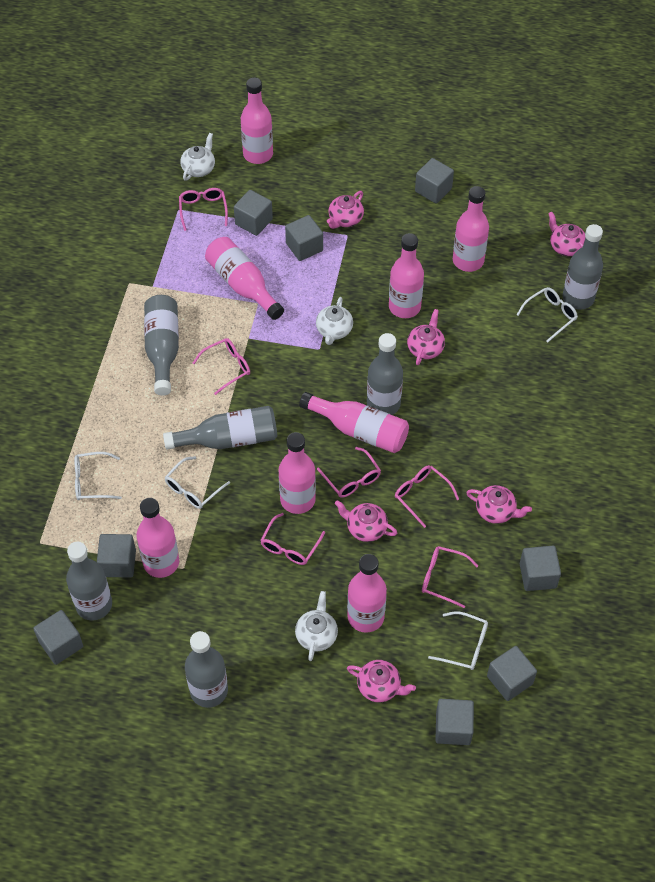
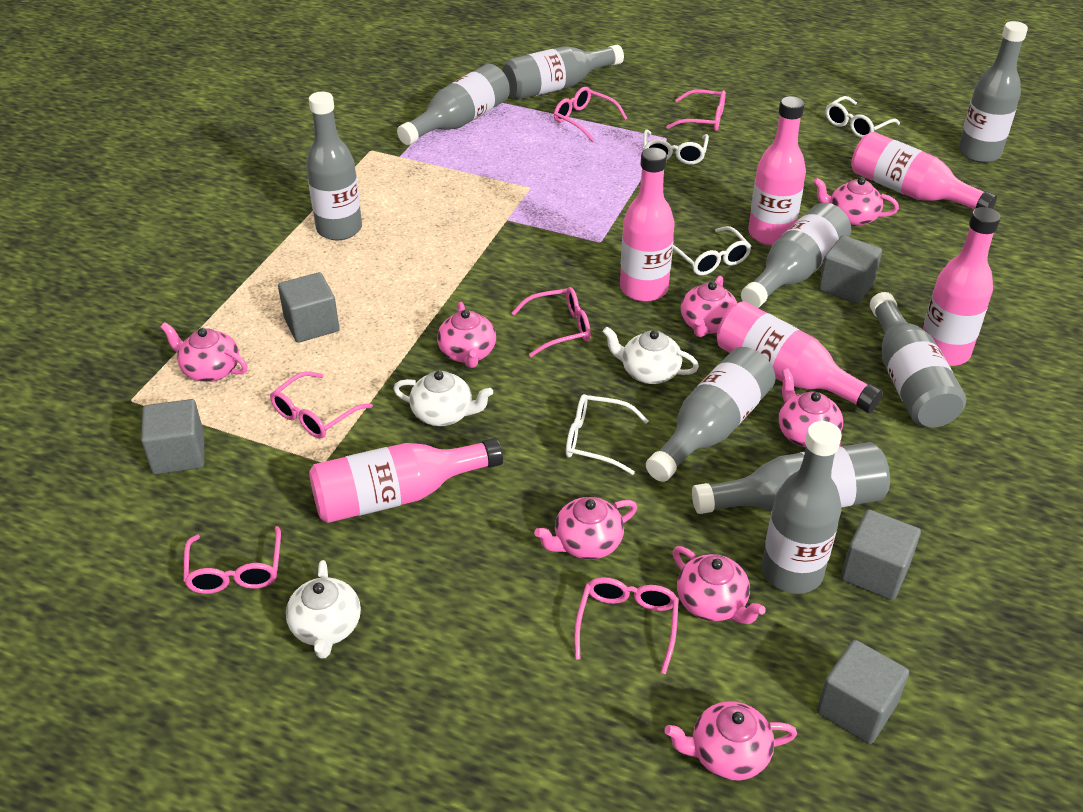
grey bottle: 6 -> 9
grey cube: 8 -> 5
pink bottle: 8 -> 6
pink teapot: 6 -> 8

